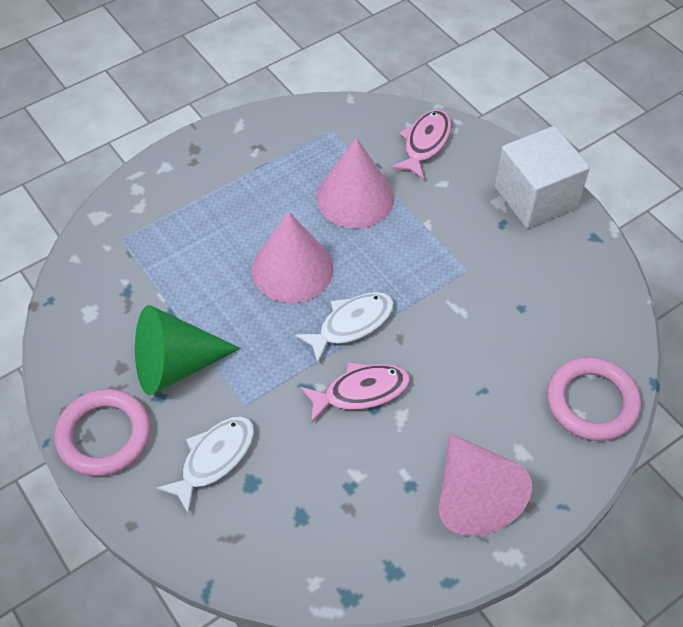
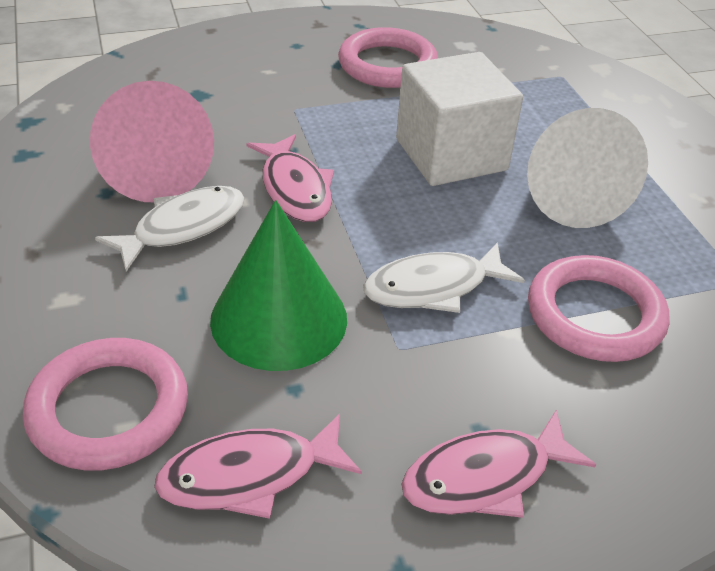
pink cone: 3 -> 1
pink fish: 2 -> 3
pink ring: 2 -> 3
white cone: 0 -> 1

